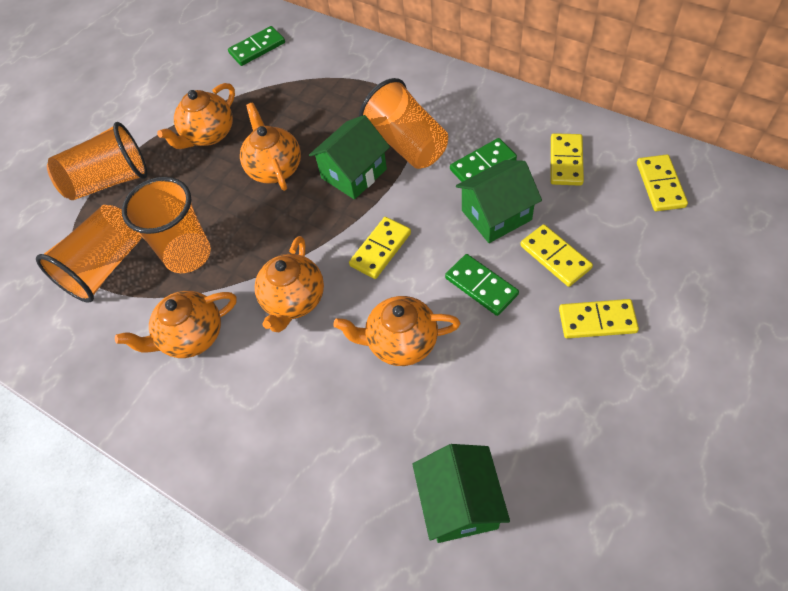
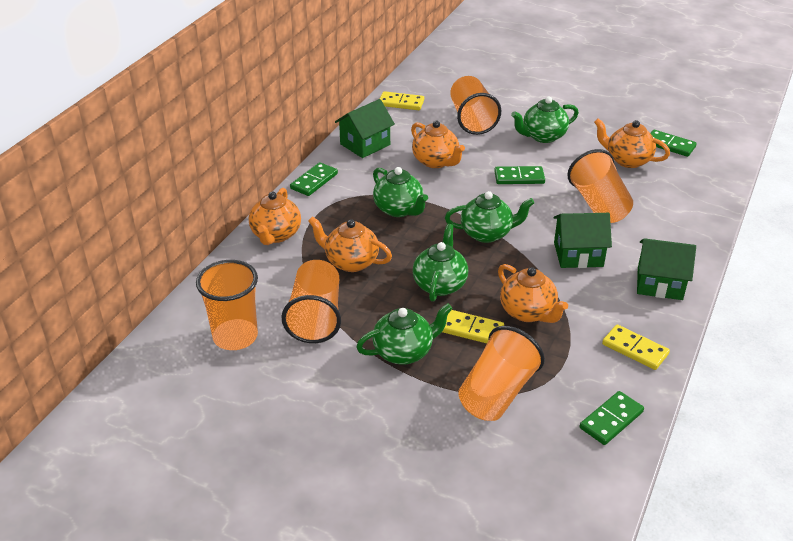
green domino: 3 -> 4
green teapot: 0 -> 5
orange cup: 4 -> 5
yellow domino: 5 -> 3

